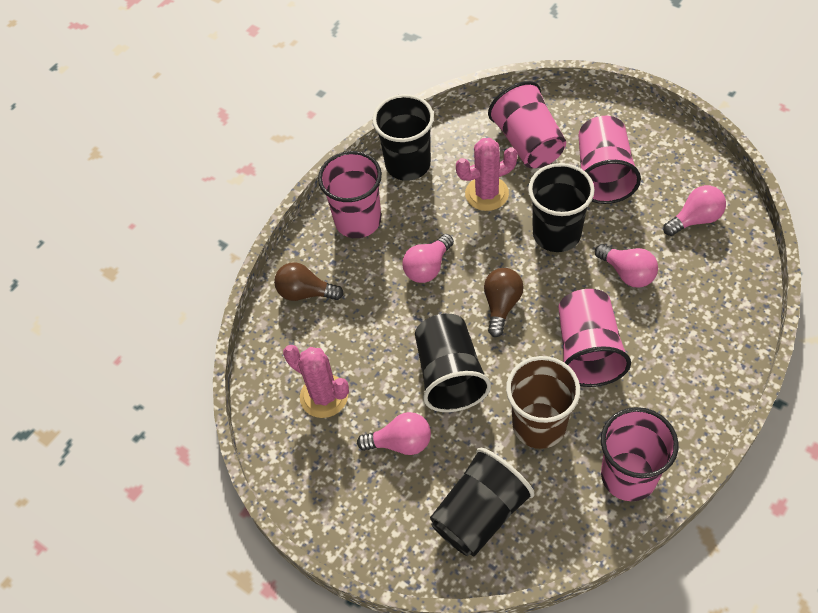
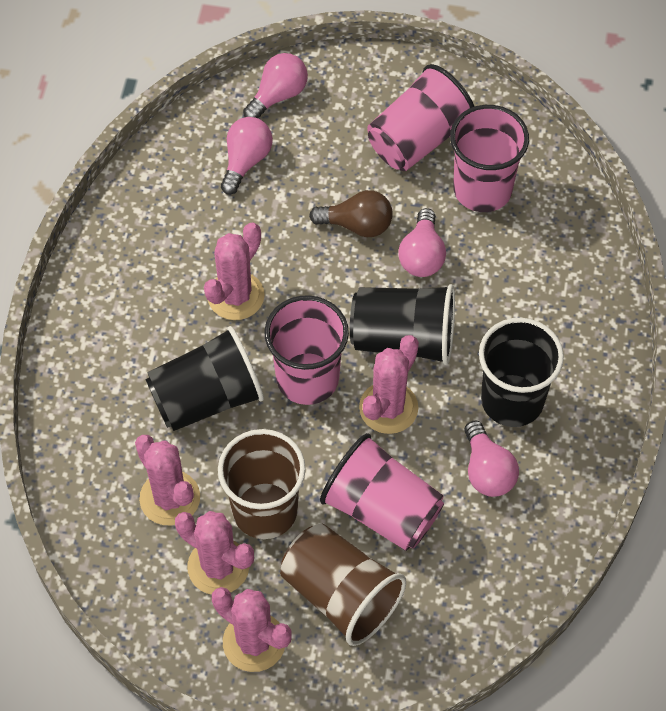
black cup: 4 -> 3
brown cup: 1 -> 2
brown light bulb: 2 -> 1
pink cactus: 2 -> 5
pink cup: 5 -> 4

